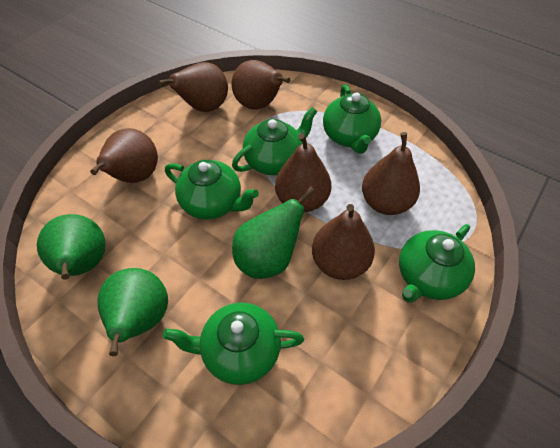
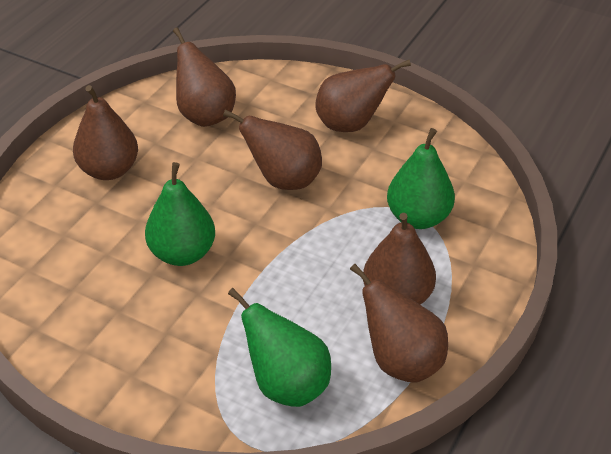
green teapot: 5 -> 0

